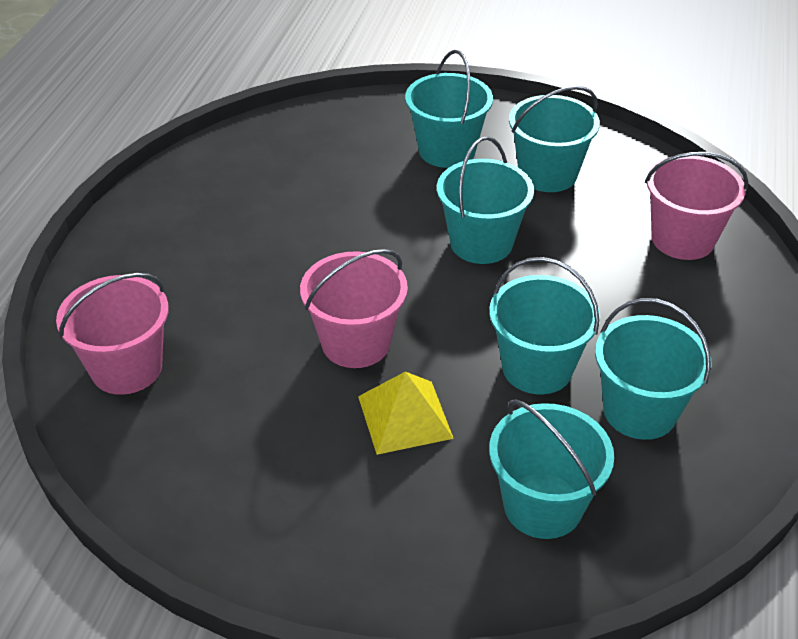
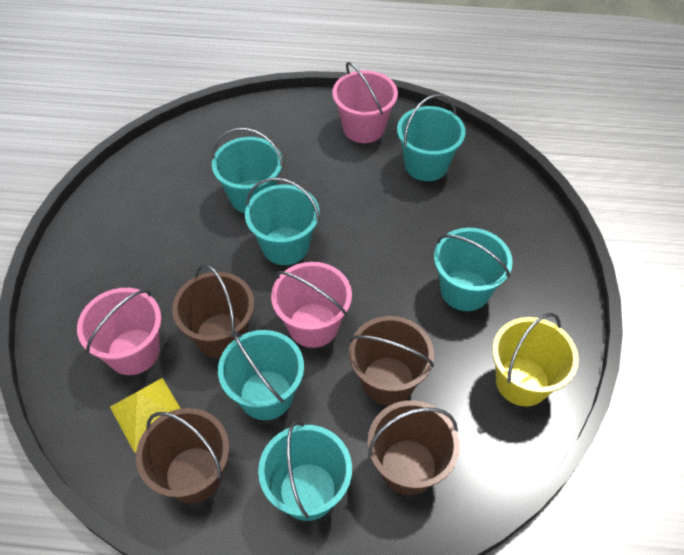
brown bucket: 0 -> 4
yellow bucket: 0 -> 1

